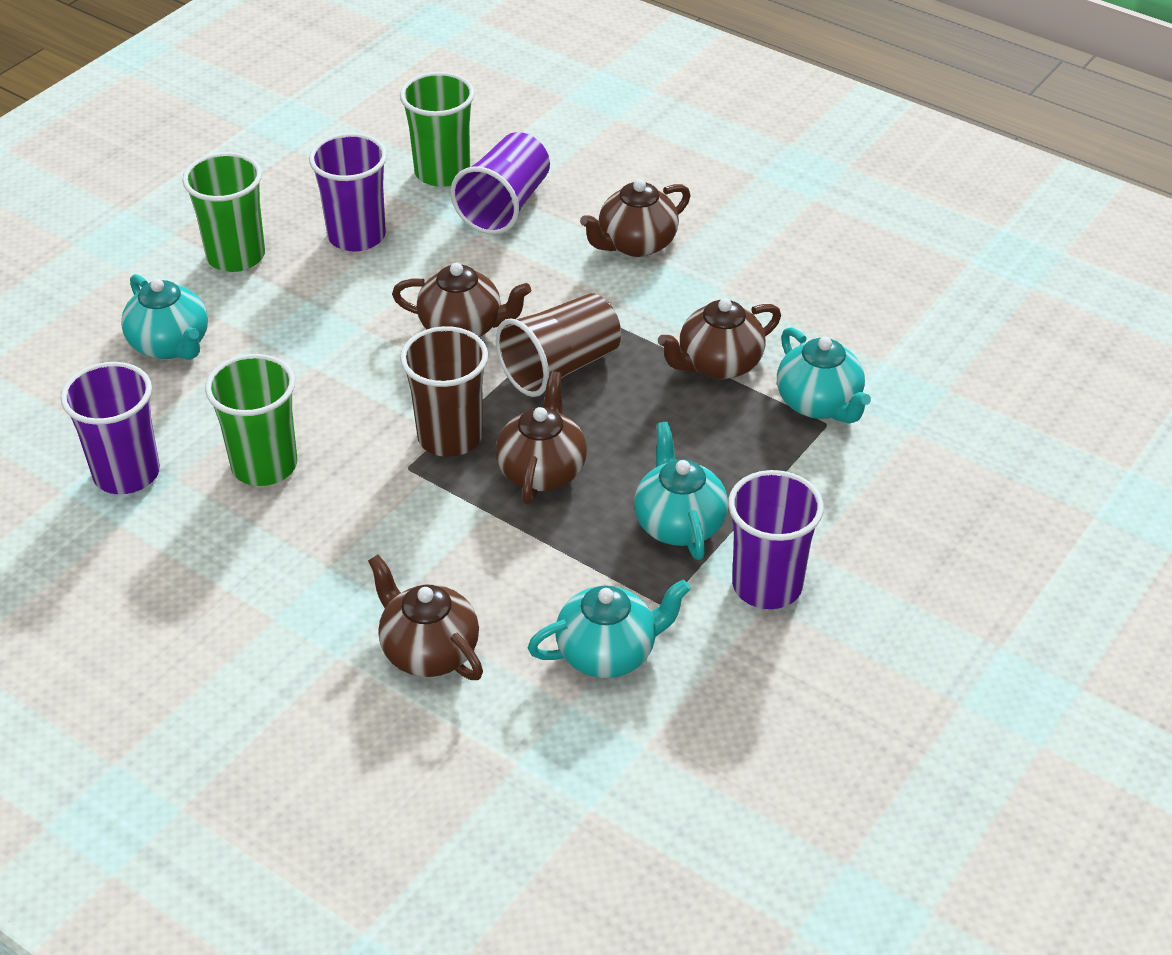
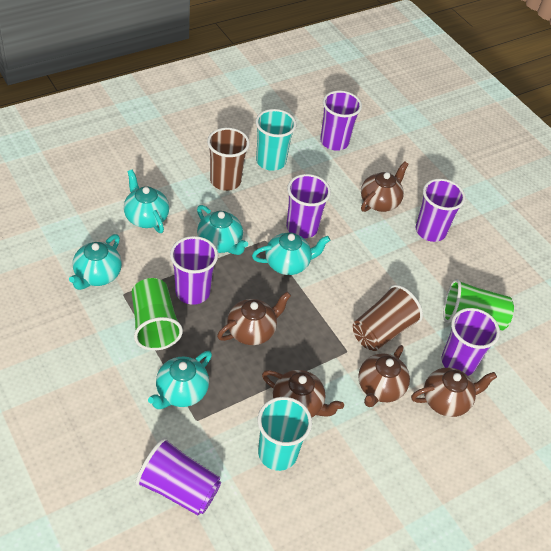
green cup: 3 -> 2
purple cup: 4 -> 6
turquoise cup: 0 -> 2
turquoise teapot: 4 -> 5

